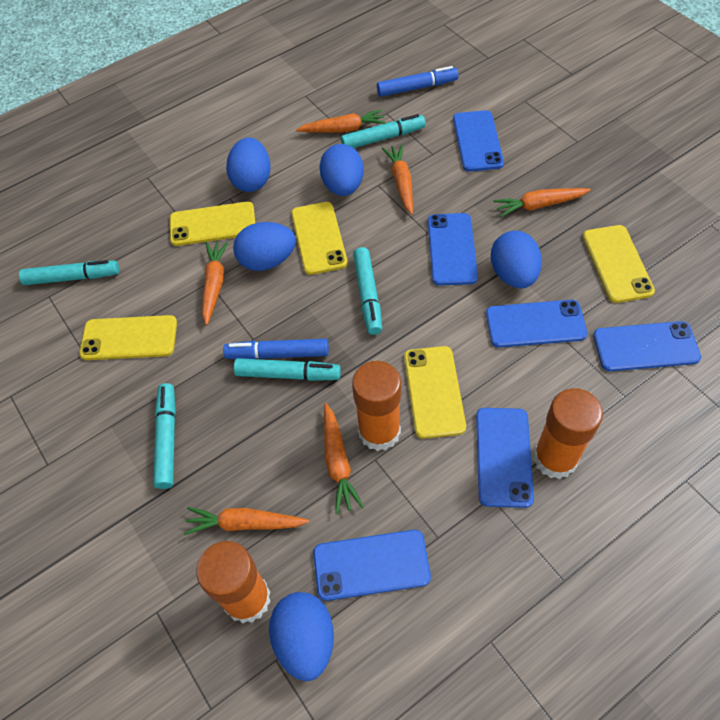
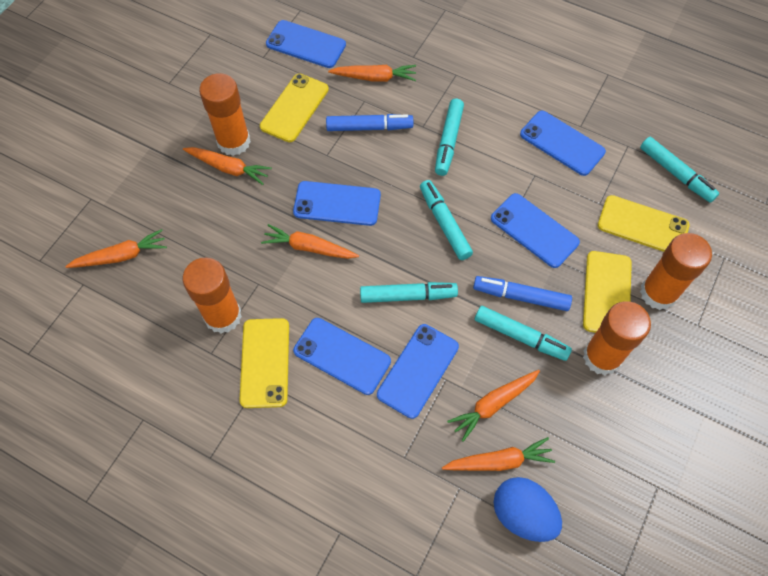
blue egg: 5 -> 1
orange glue stick: 3 -> 4
yellow phone: 5 -> 4

